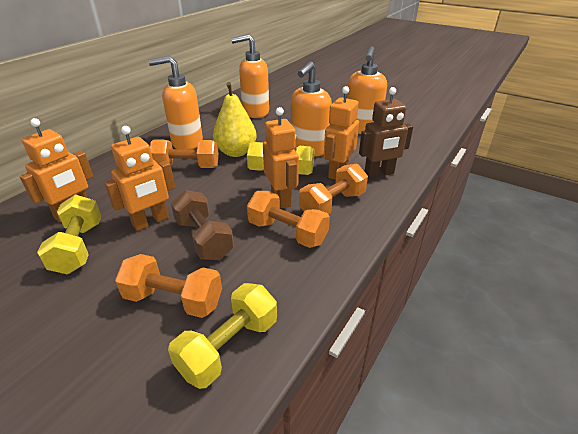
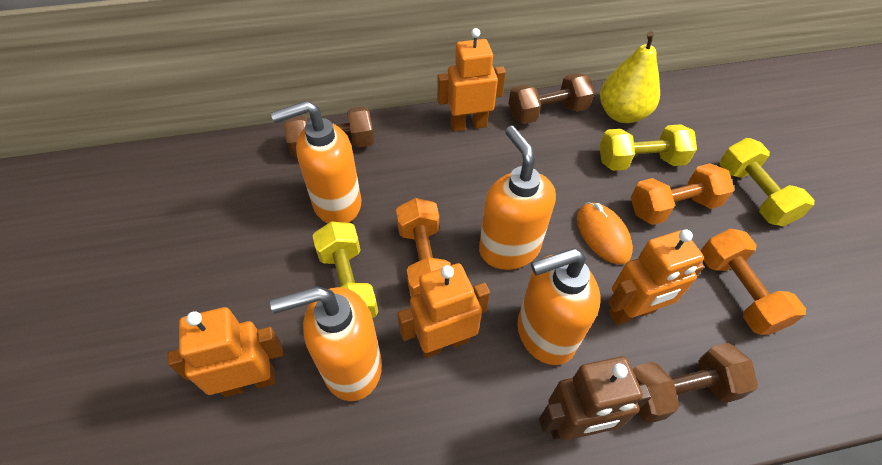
brown dumbbell: 1 -> 3
orange dumbbell: 4 -> 3
orange mouse: 0 -> 1

